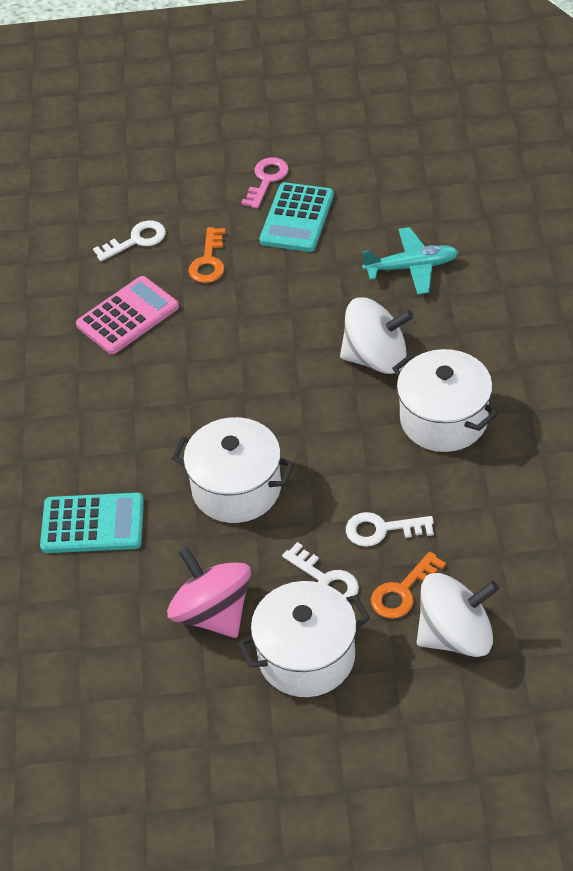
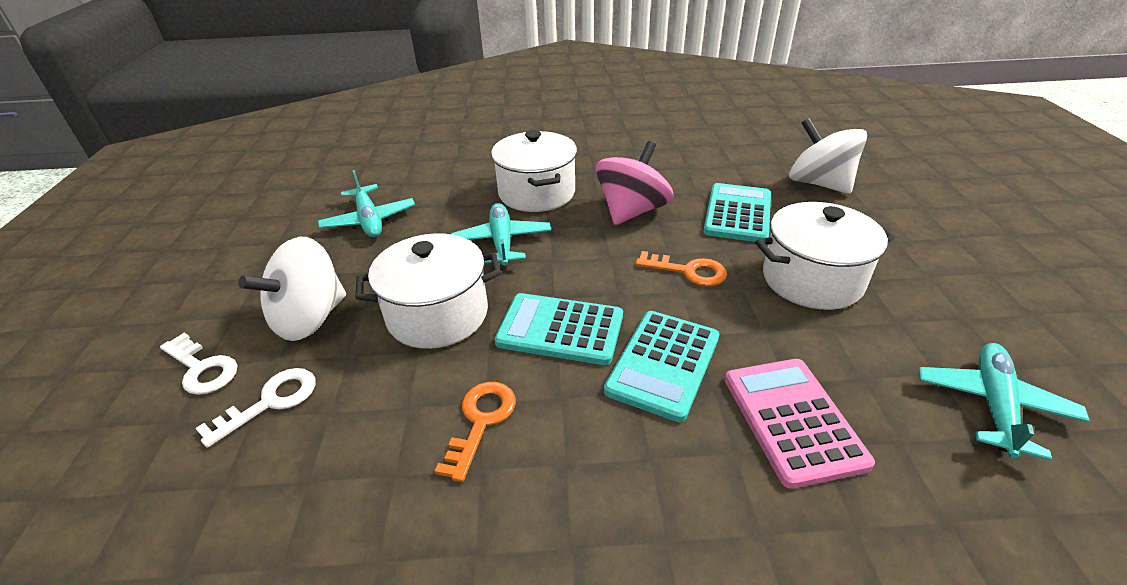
pink key: 1 -> 0
turquoise calculator: 2 -> 3
turquoise plane: 1 -> 3
white key: 3 -> 2

